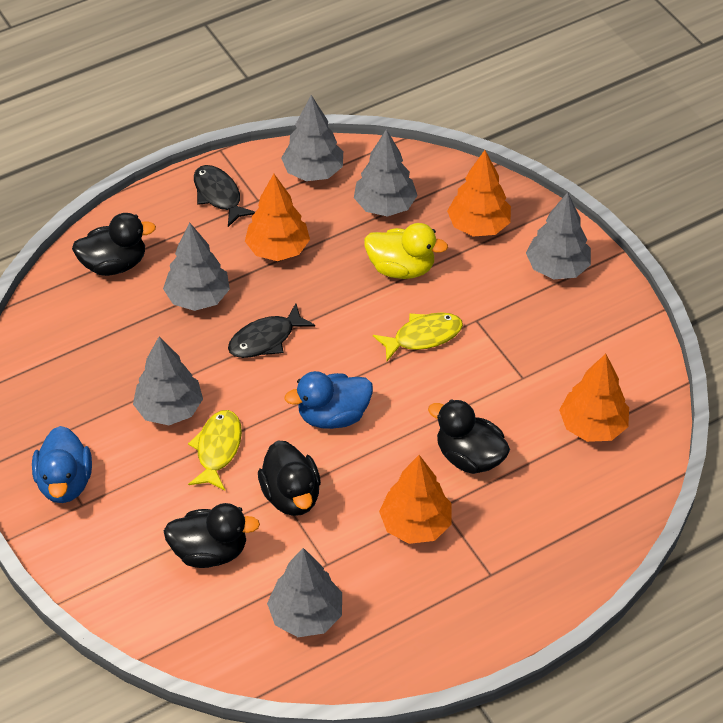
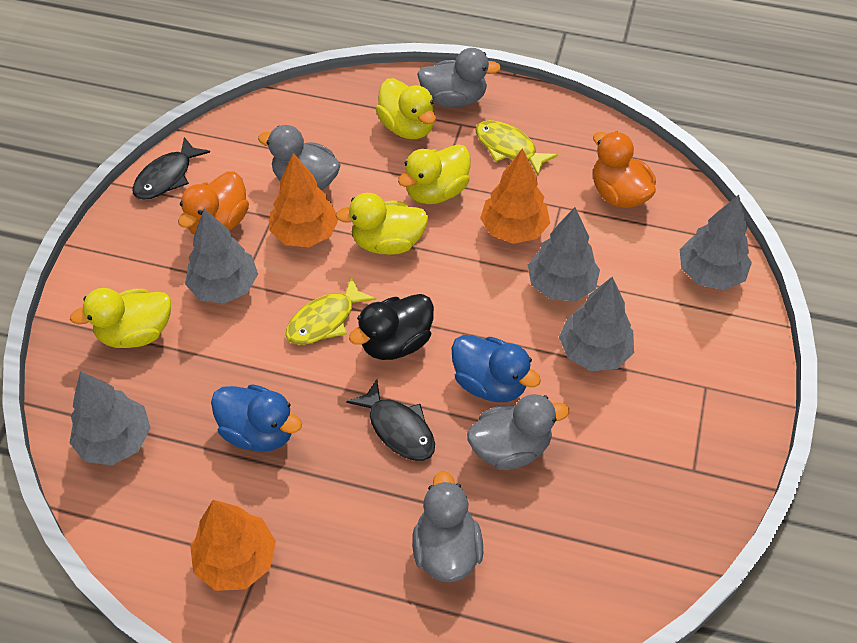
black duck: 4 -> 1
grey duck: 0 -> 4
grey tree: 6 -> 5
orange duck: 0 -> 2
orange tree: 4 -> 3
yellow duck: 1 -> 4

